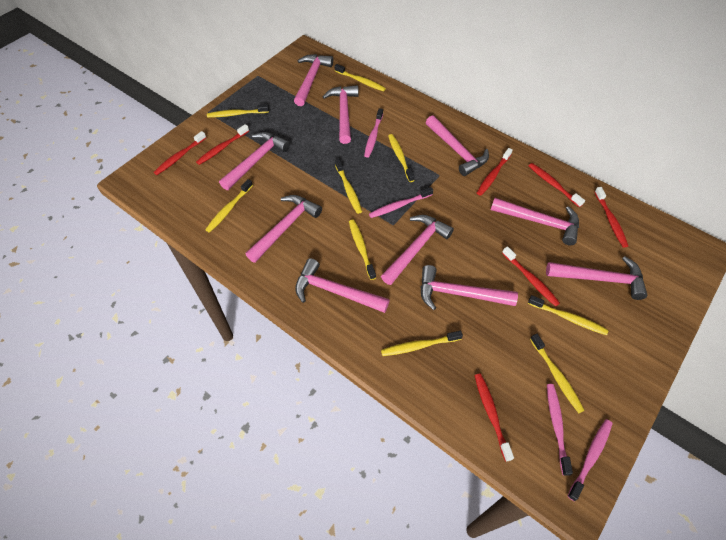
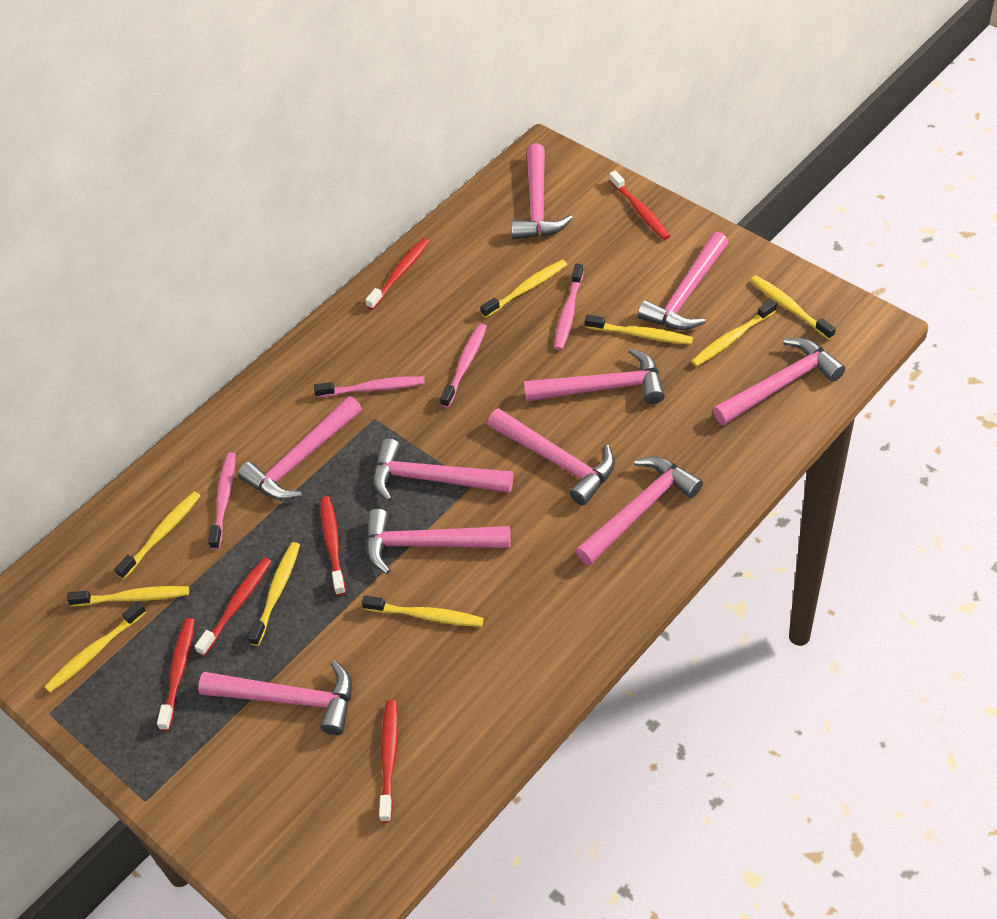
red toothbrush: 7 -> 6

